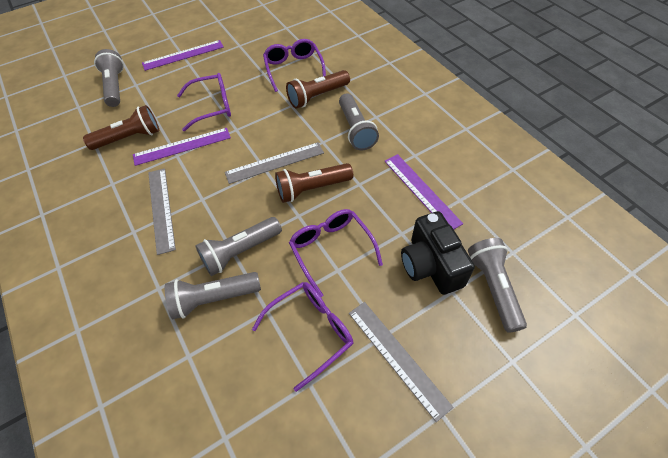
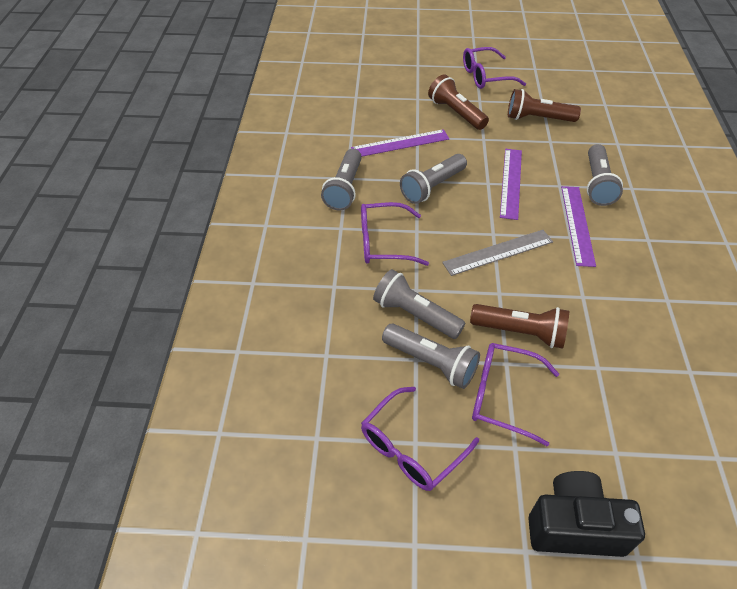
grey ruler: 3 -> 1

